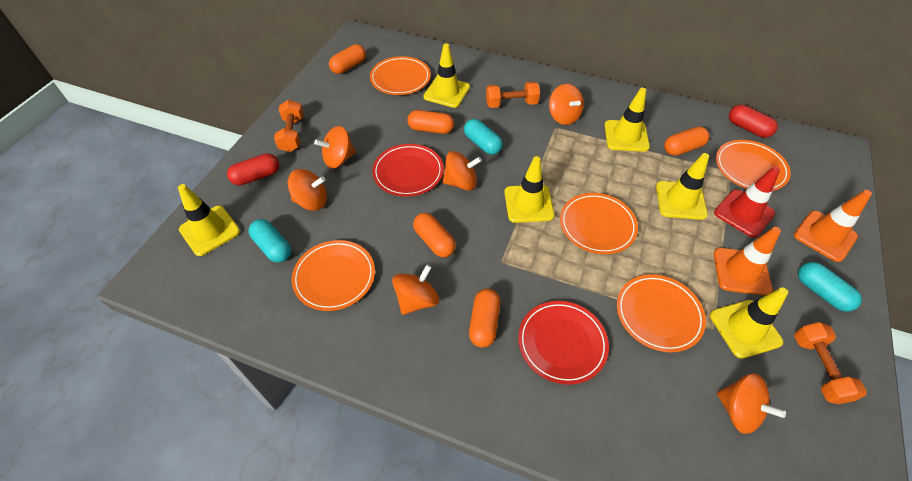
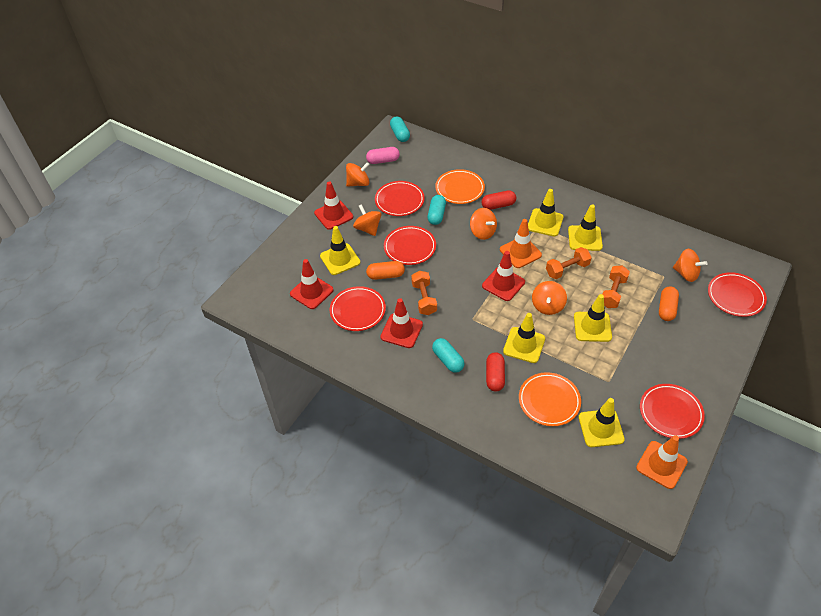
orange capsule: 5 -> 2
orange plate: 5 -> 2
orange spinning top: 6 -> 5
pink capsule: 0 -> 1
red plate: 2 -> 5
red traffic cone: 1 -> 4

